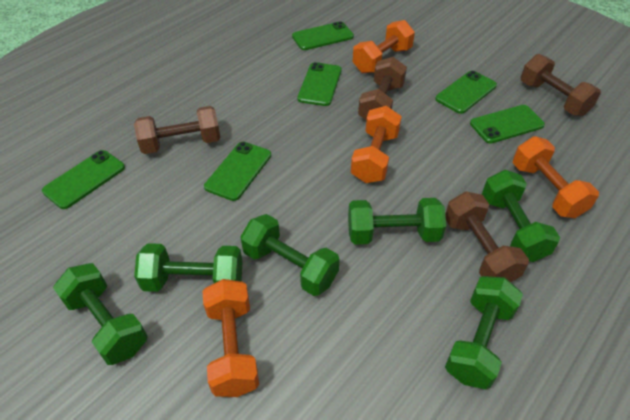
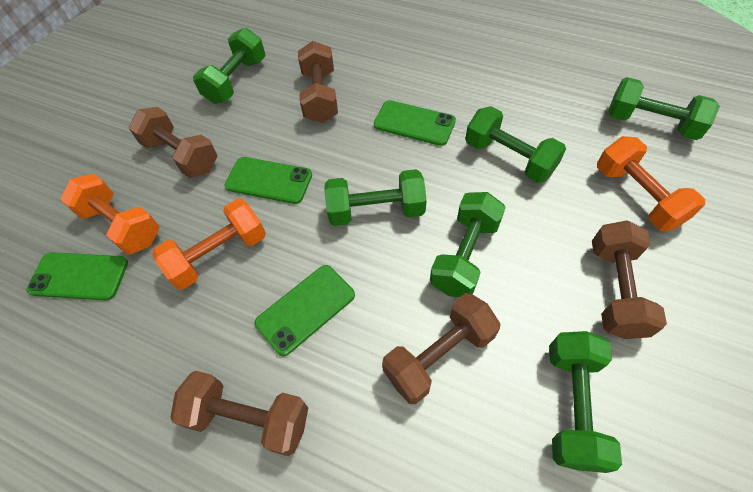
brown dumbbell: 4 -> 5
green phone: 6 -> 4
orange dumbbell: 4 -> 3

